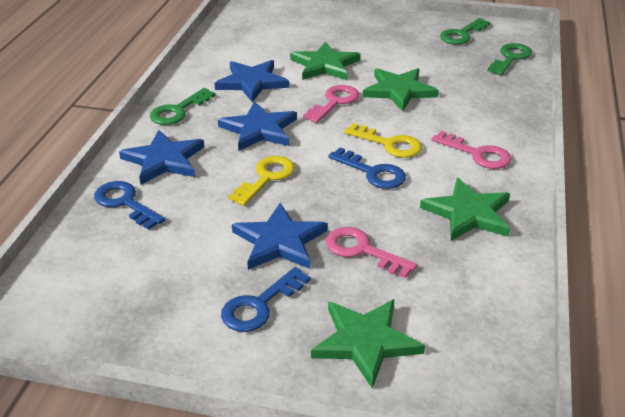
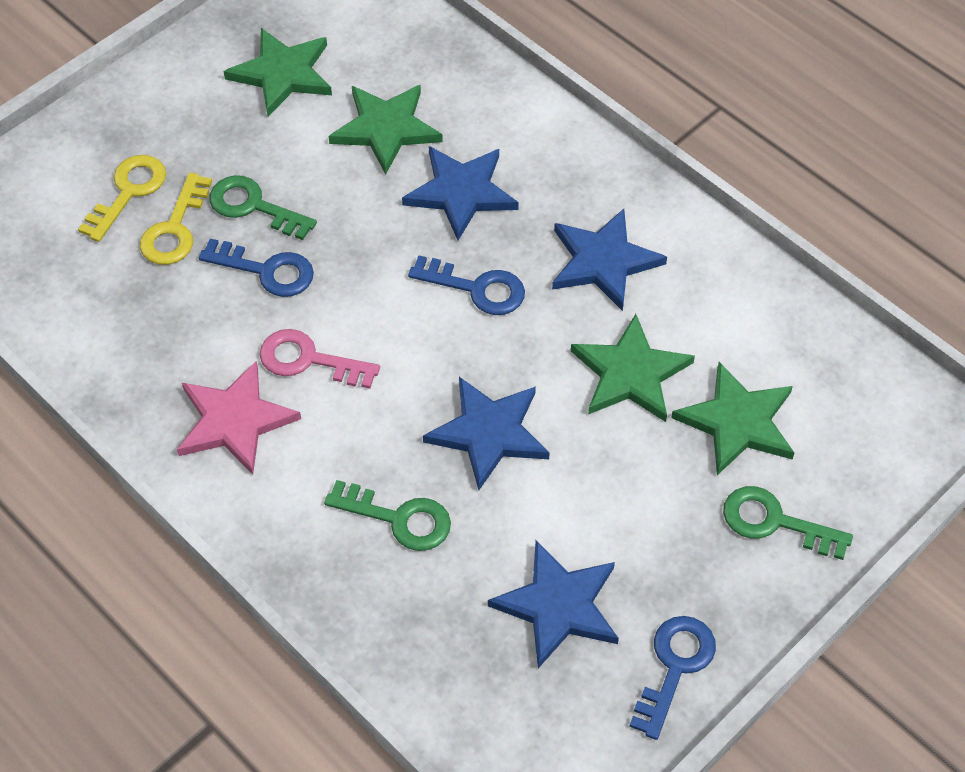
pink key: 3 -> 1
pink star: 0 -> 1

